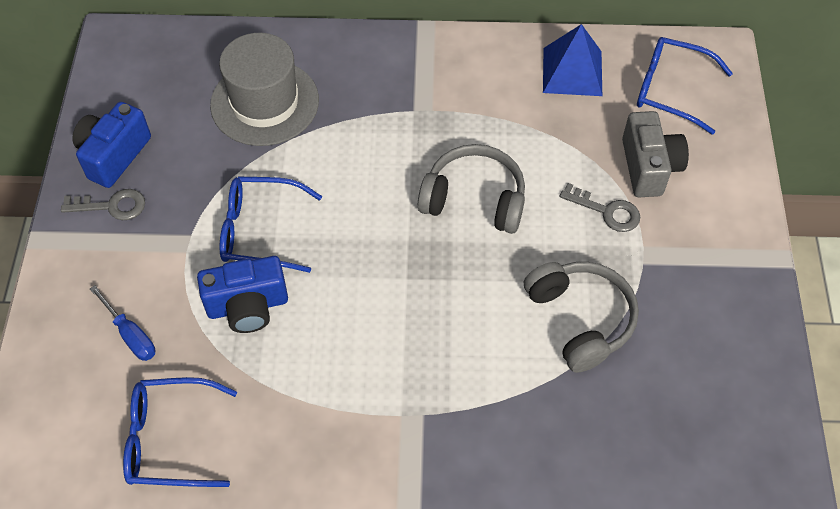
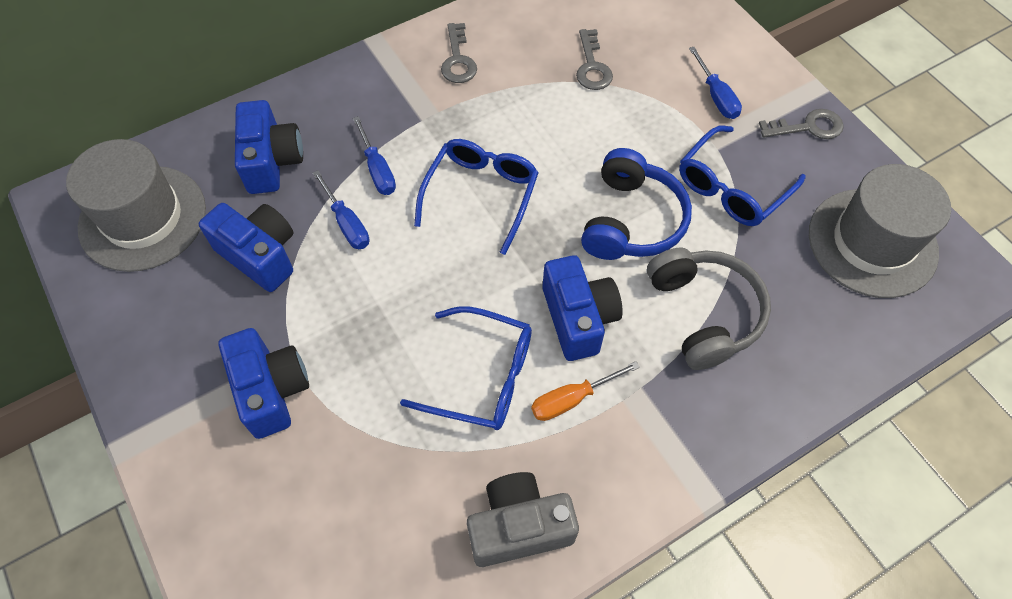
blue camera: 2 -> 4
blue headphones: 0 -> 1
blue pyramid: 1 -> 0
blue screwdriver: 1 -> 3
grey hat: 1 -> 2
grey headphones: 2 -> 1
grey key: 2 -> 3
orange screwdriver: 0 -> 1

